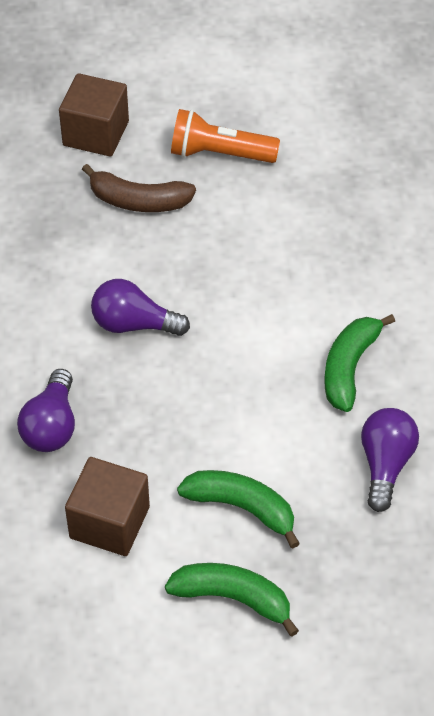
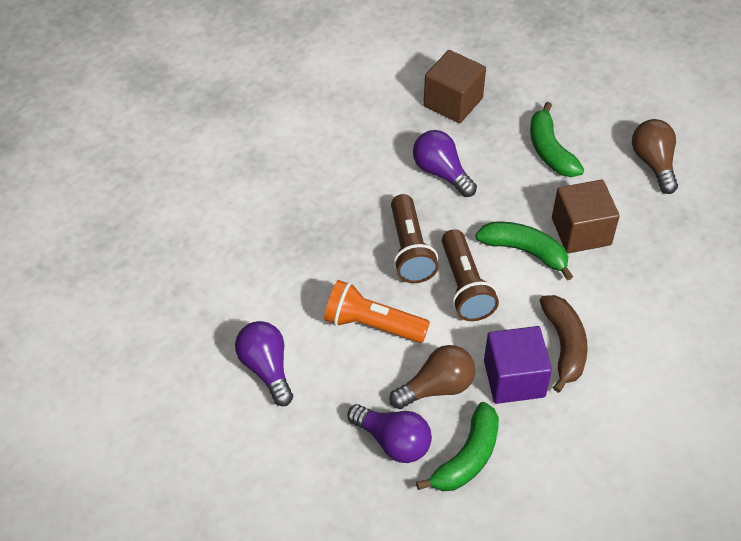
brown flashlight: 0 -> 2
brown light bulb: 0 -> 2
purple cube: 0 -> 1

